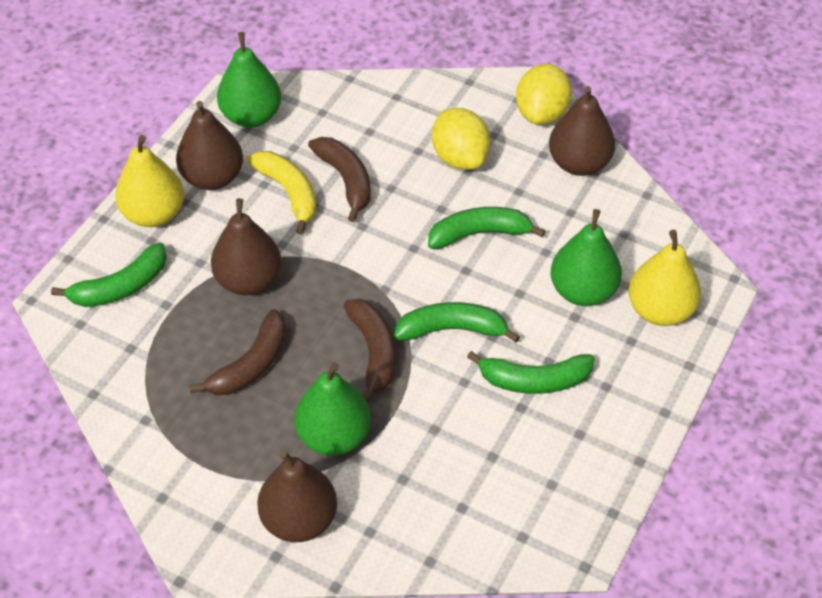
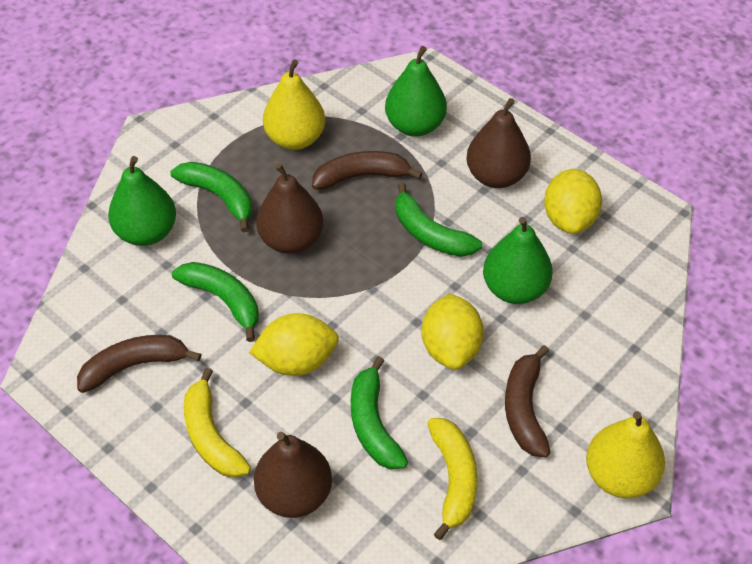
brown pear: 4 -> 3
yellow banana: 1 -> 2
yellow lemon: 2 -> 3

